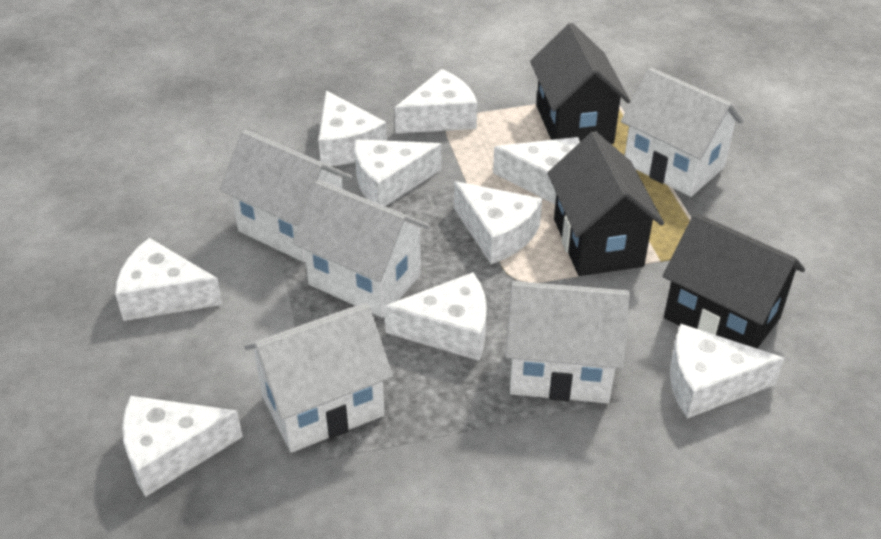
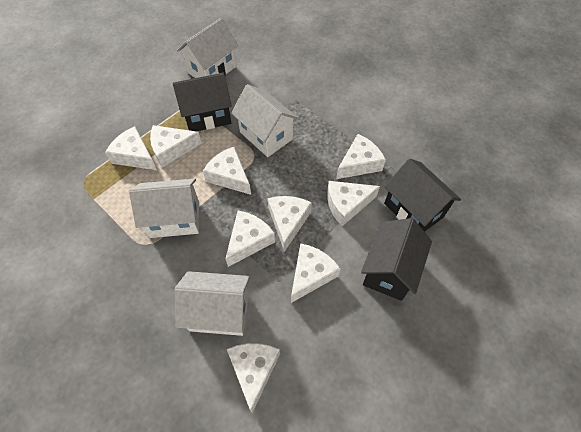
white house: 5 -> 4

